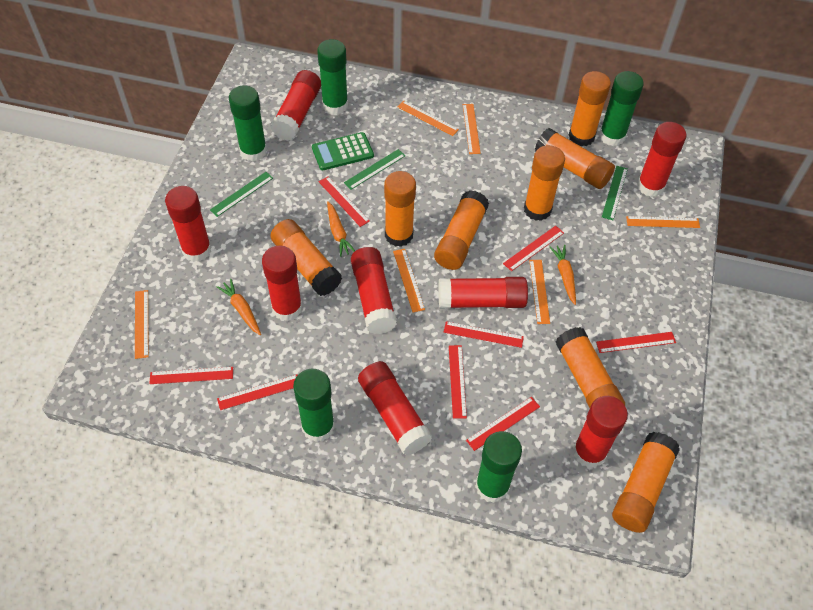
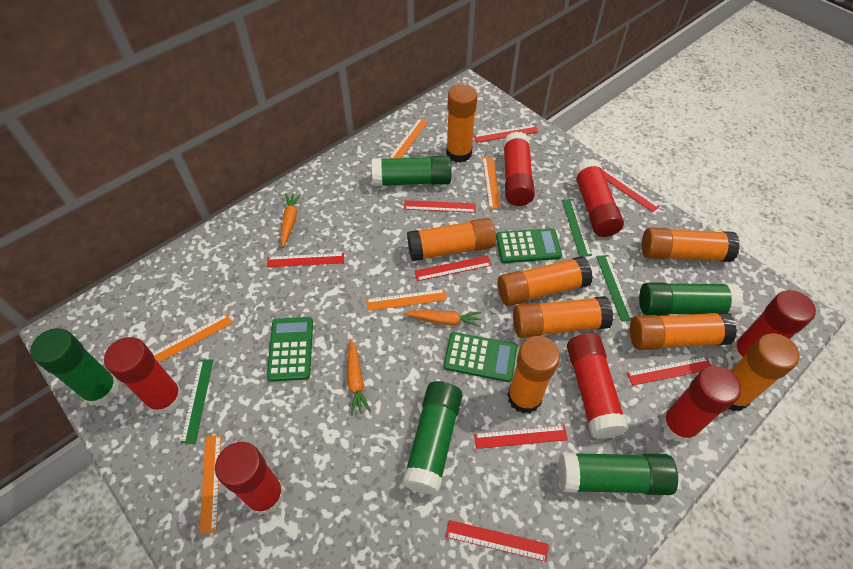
green calculator: 1 -> 3
orange ruler: 6 -> 5
red glue stick: 8 -> 7

